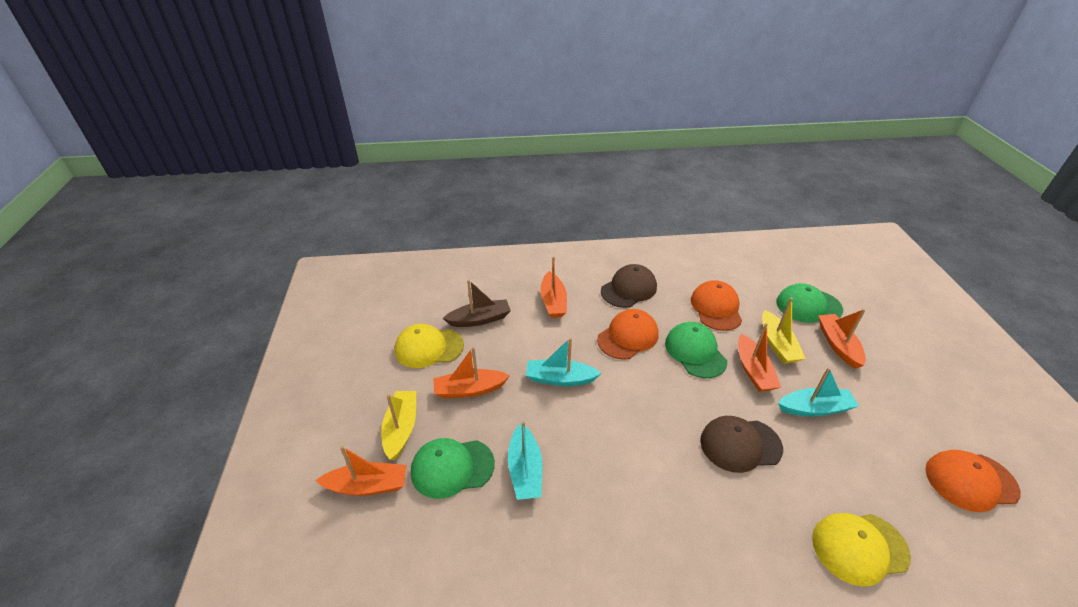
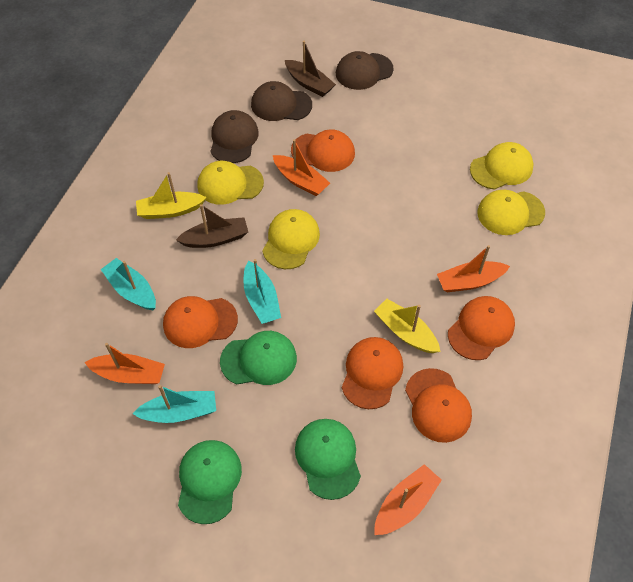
brown boat: 1 -> 2
brown cap: 2 -> 3
orange boat: 5 -> 4
orange cap: 3 -> 5
yellow cap: 2 -> 4

